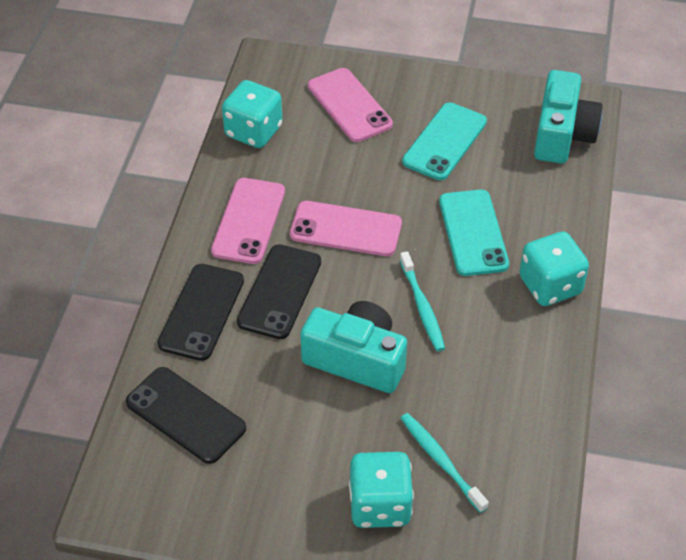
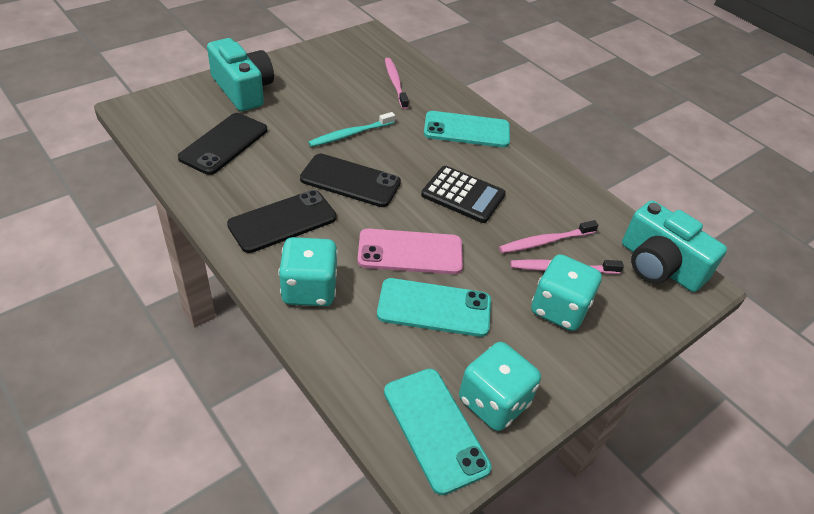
black calculator: 0 -> 1
pink phone: 3 -> 1
pink toothbrush: 0 -> 3
turquoise phone: 2 -> 3
turquoise toothbrush: 2 -> 1

